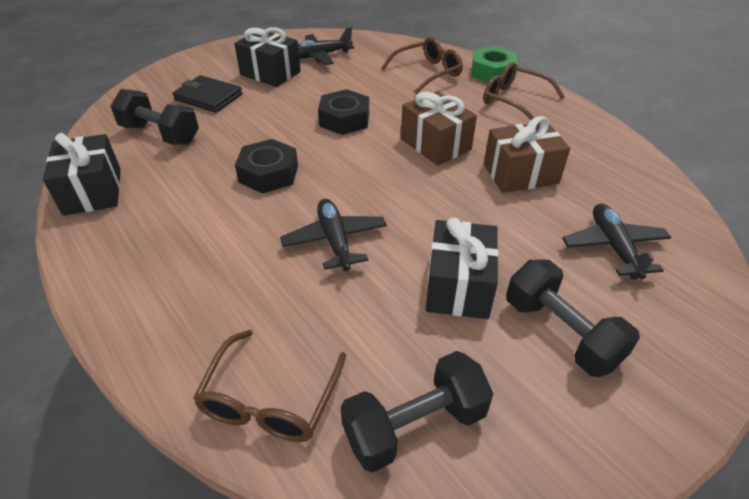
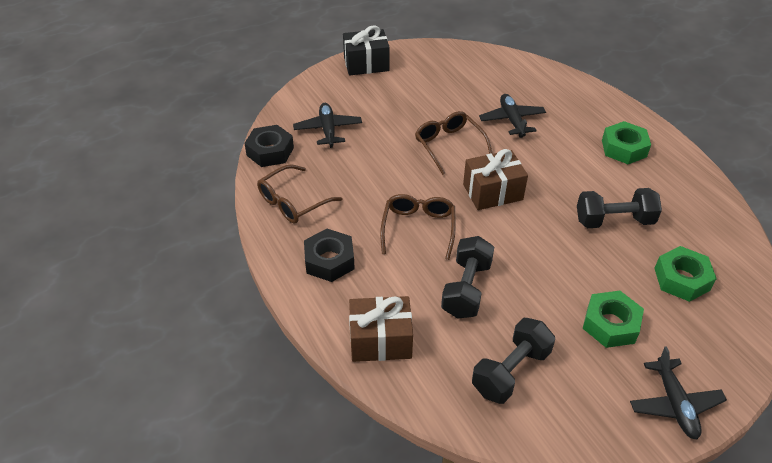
black gift: 3 -> 1
black wallet: 1 -> 0
green nut: 1 -> 3

